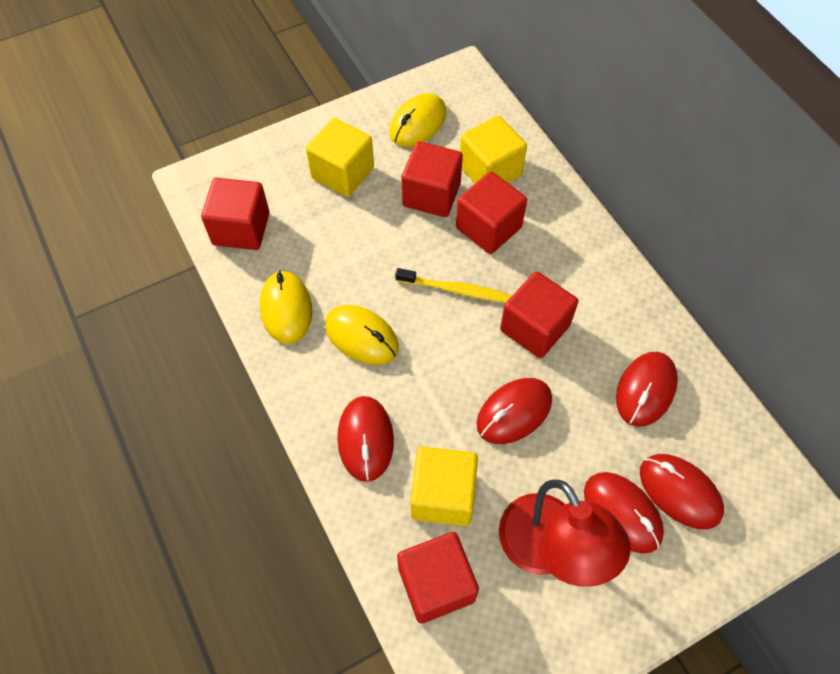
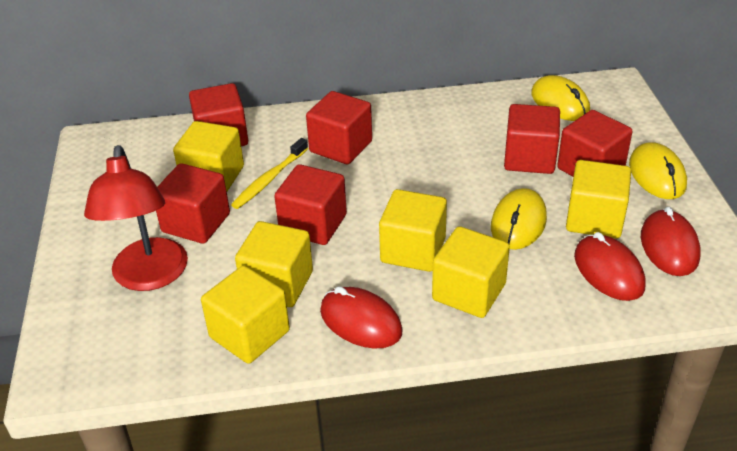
red cube: 5 -> 6
red mouse: 5 -> 3
yellow cube: 3 -> 6

